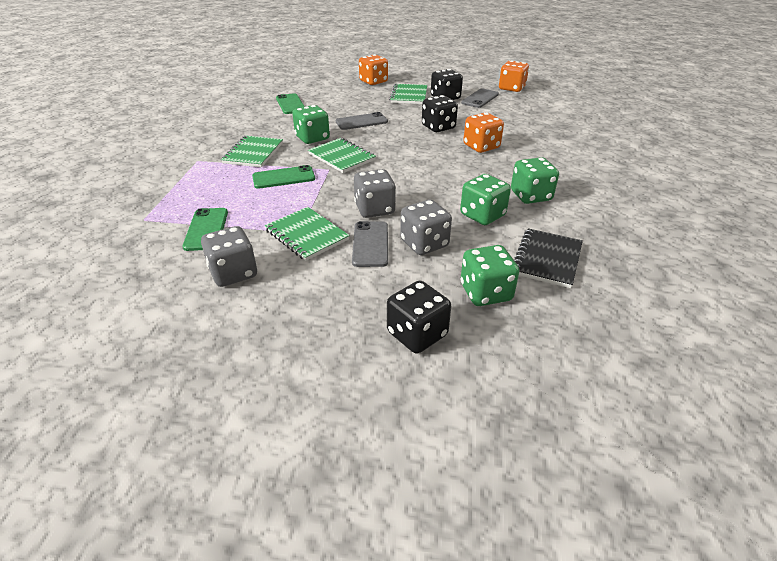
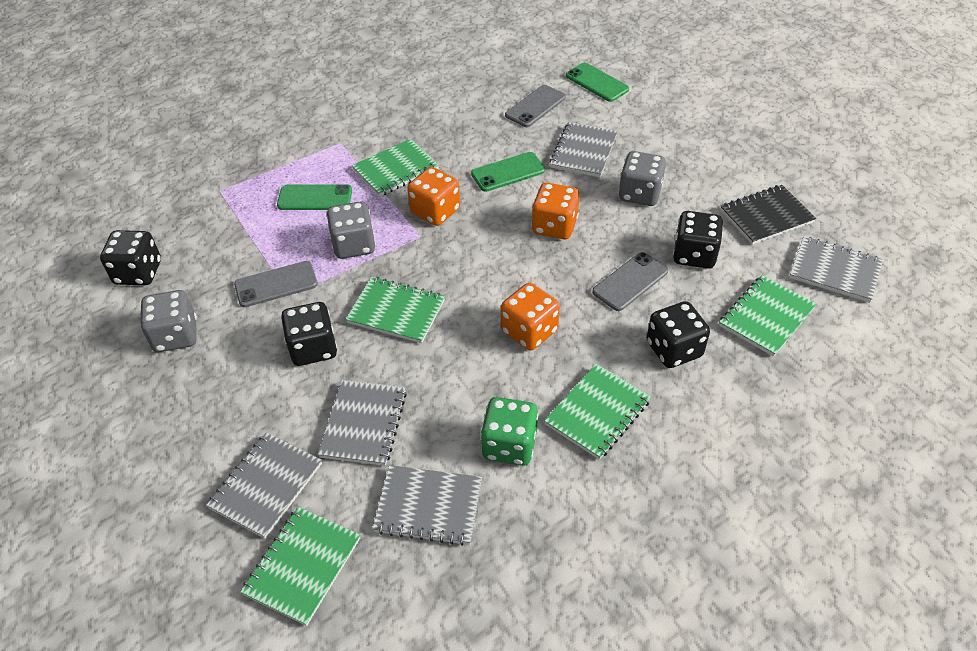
black dice: 3 -> 4
green dice: 4 -> 1
green notebook: 4 -> 5
grey notebook: 0 -> 5

